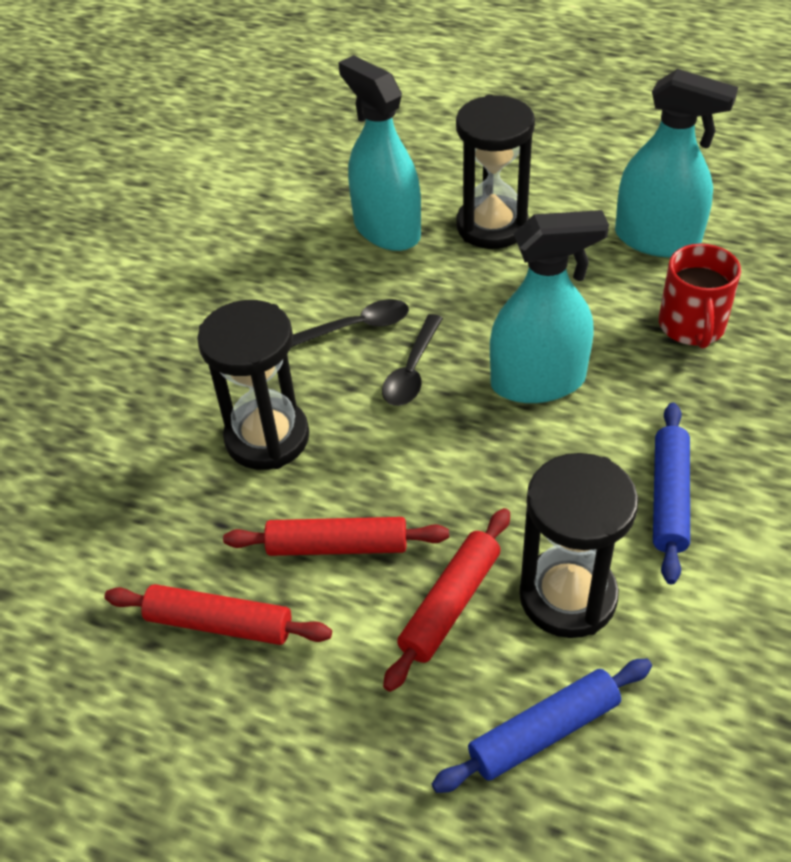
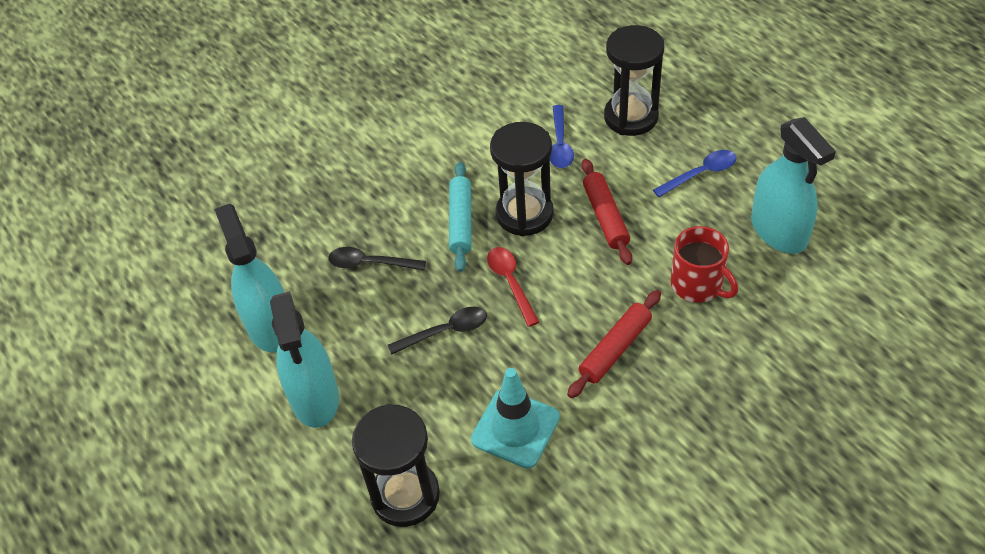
blue rolling pin: 2 -> 0
blue spoon: 0 -> 2
red rolling pin: 3 -> 2
red spoon: 0 -> 1
turquoise rolling pin: 0 -> 1
turquoise traffic cone: 0 -> 1

